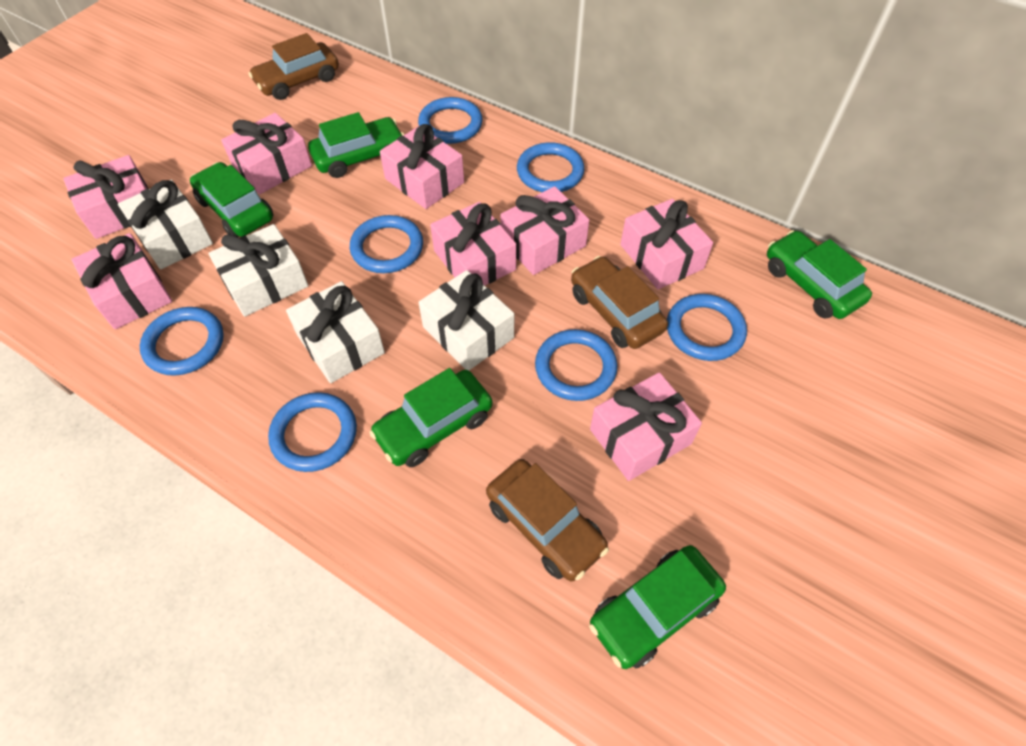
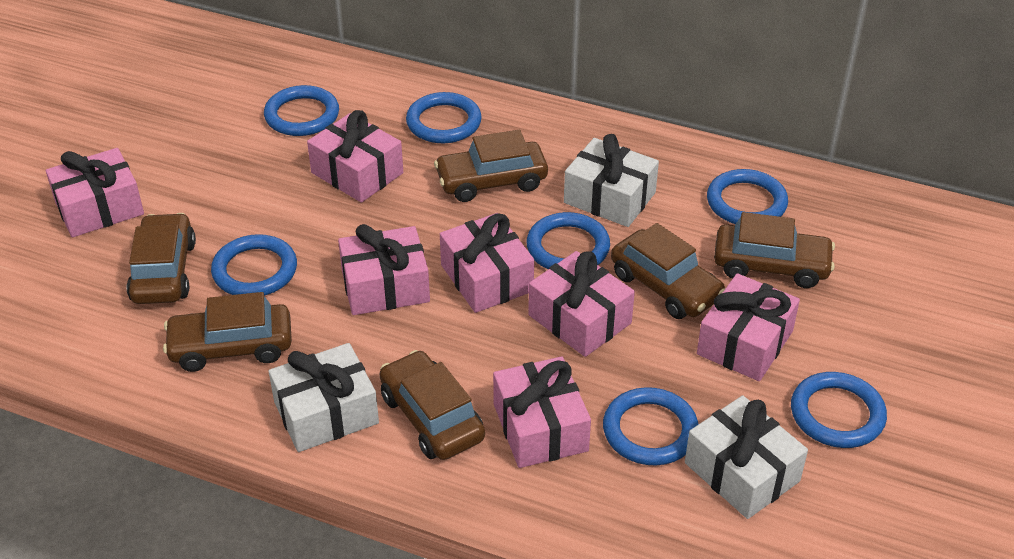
brown car: 3 -> 6
green car: 5 -> 0
pink gift: 8 -> 7
white gift: 4 -> 3

